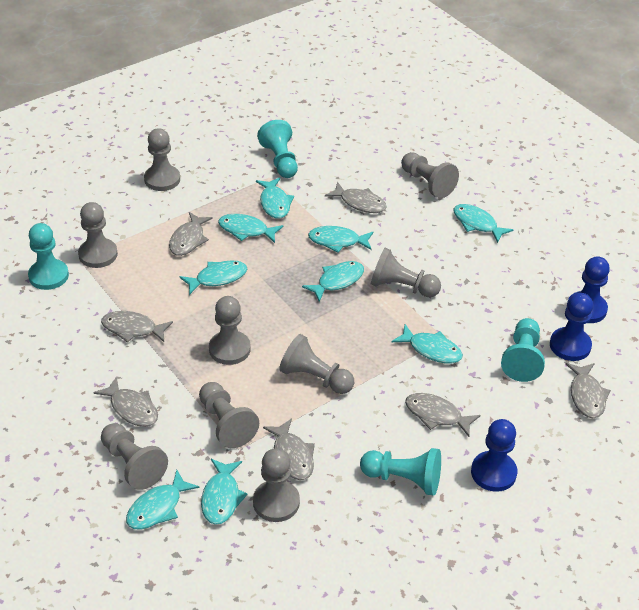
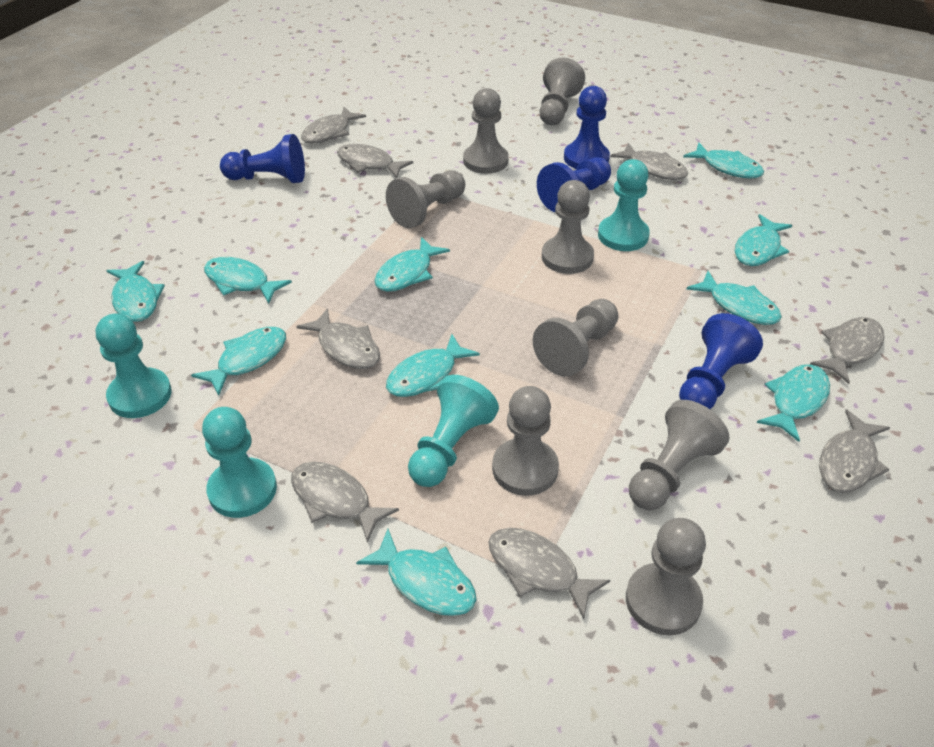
blue pawn: 3 -> 4
grey fish: 7 -> 8
grey pawn: 9 -> 8
turquoise fish: 9 -> 10

